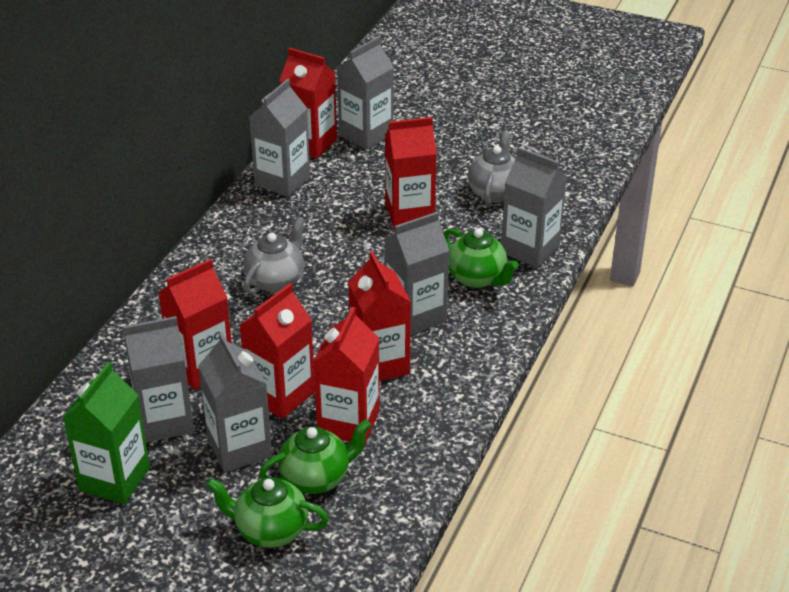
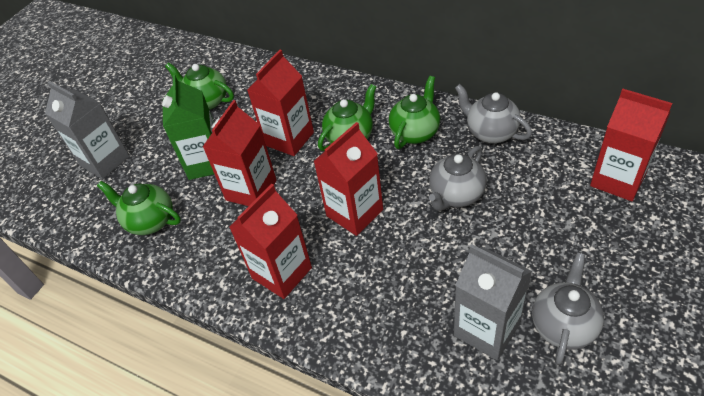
green teapot: 3 -> 4
grey carton: 6 -> 2
grey teapot: 2 -> 3
red carton: 6 -> 5

